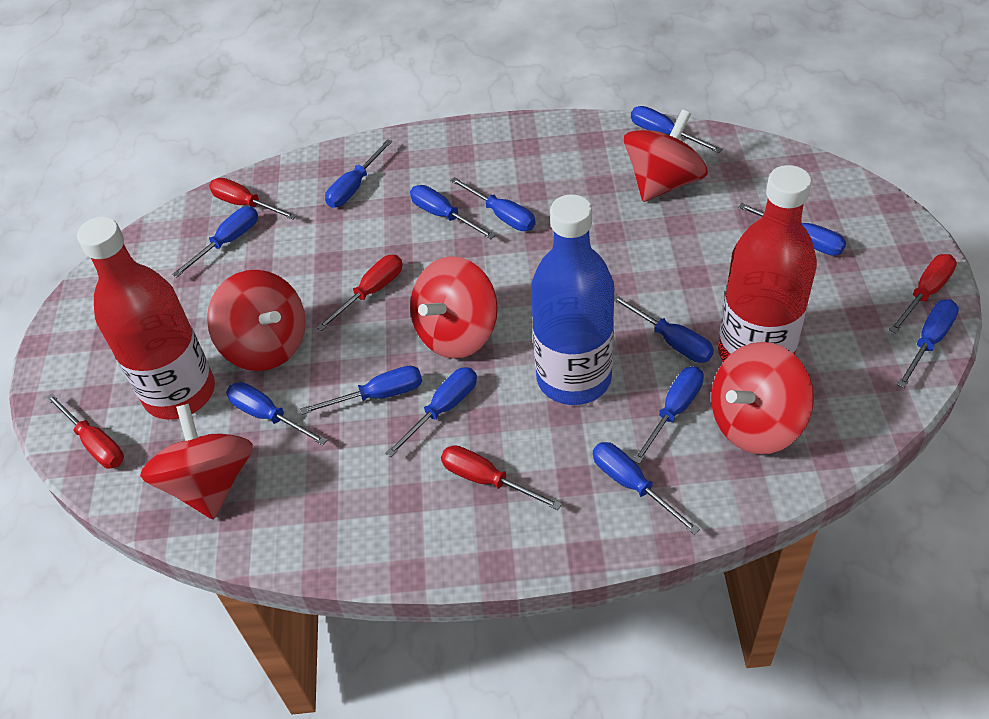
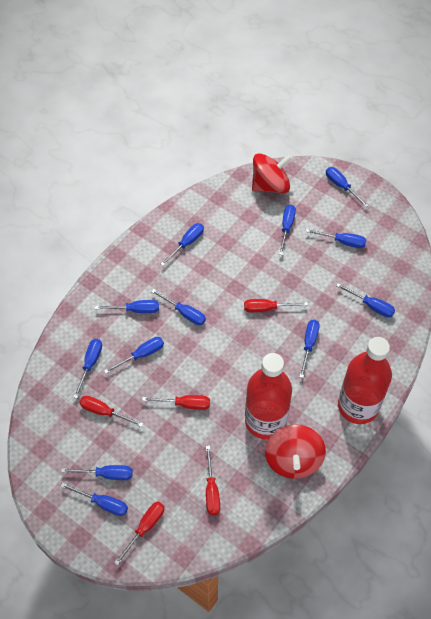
blue bottle: 1 -> 0
blue screwdriver: 13 -> 12
red spinning top: 5 -> 2

